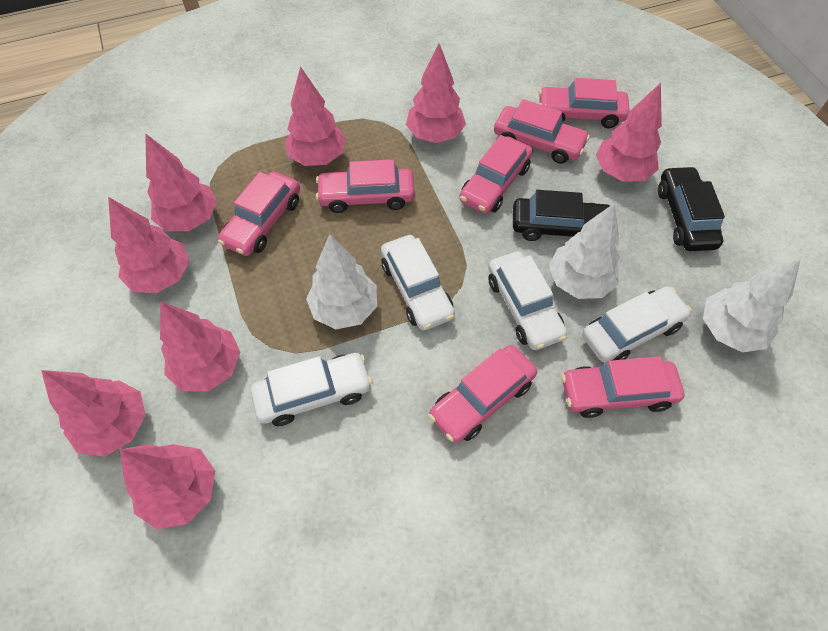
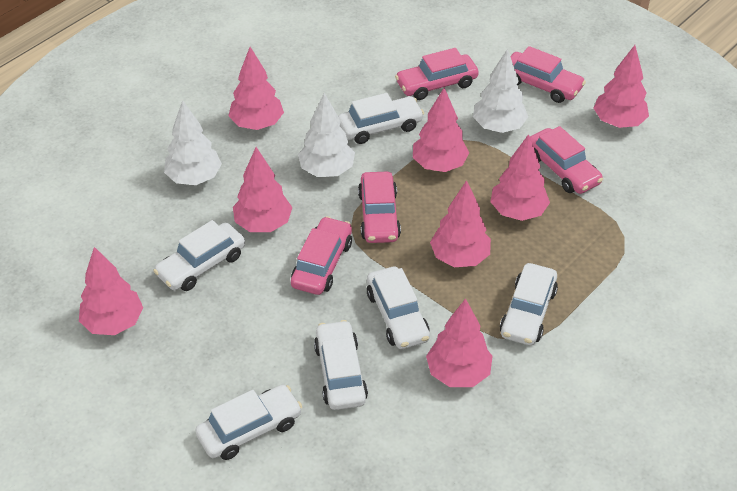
black car: 2 -> 0
pink car: 7 -> 5
white car: 4 -> 6

